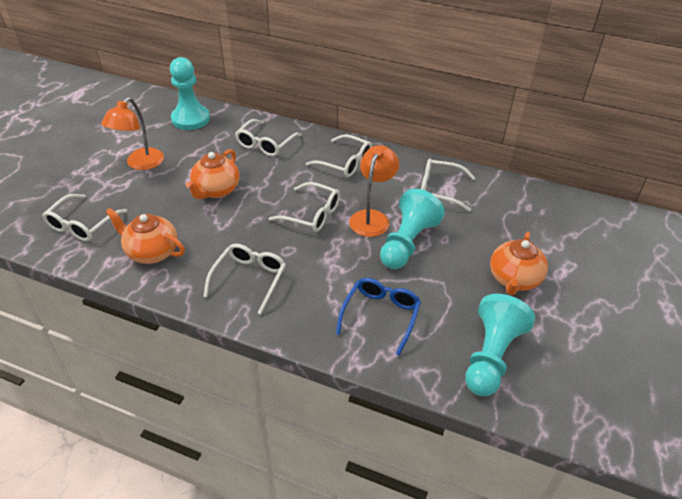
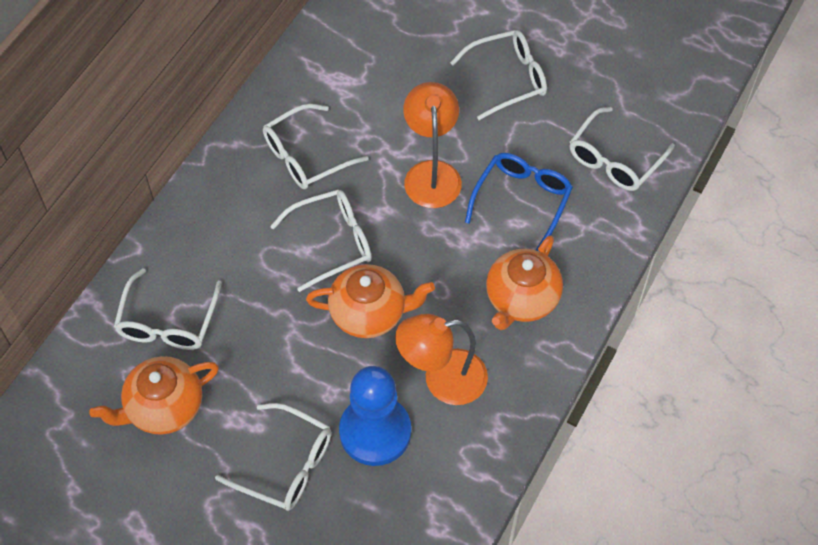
blue pawn: 0 -> 1
turquoise pawn: 3 -> 0

